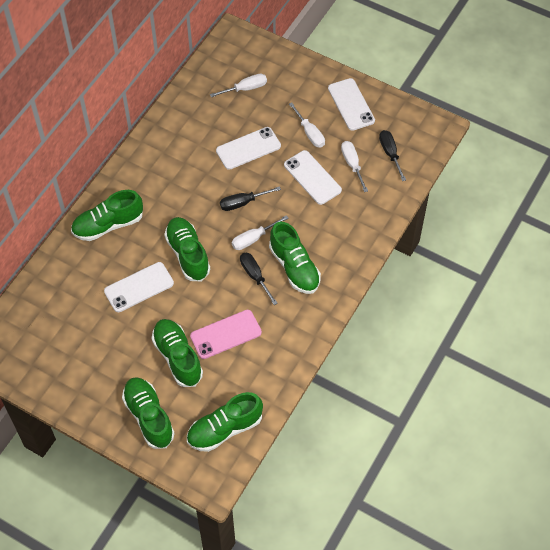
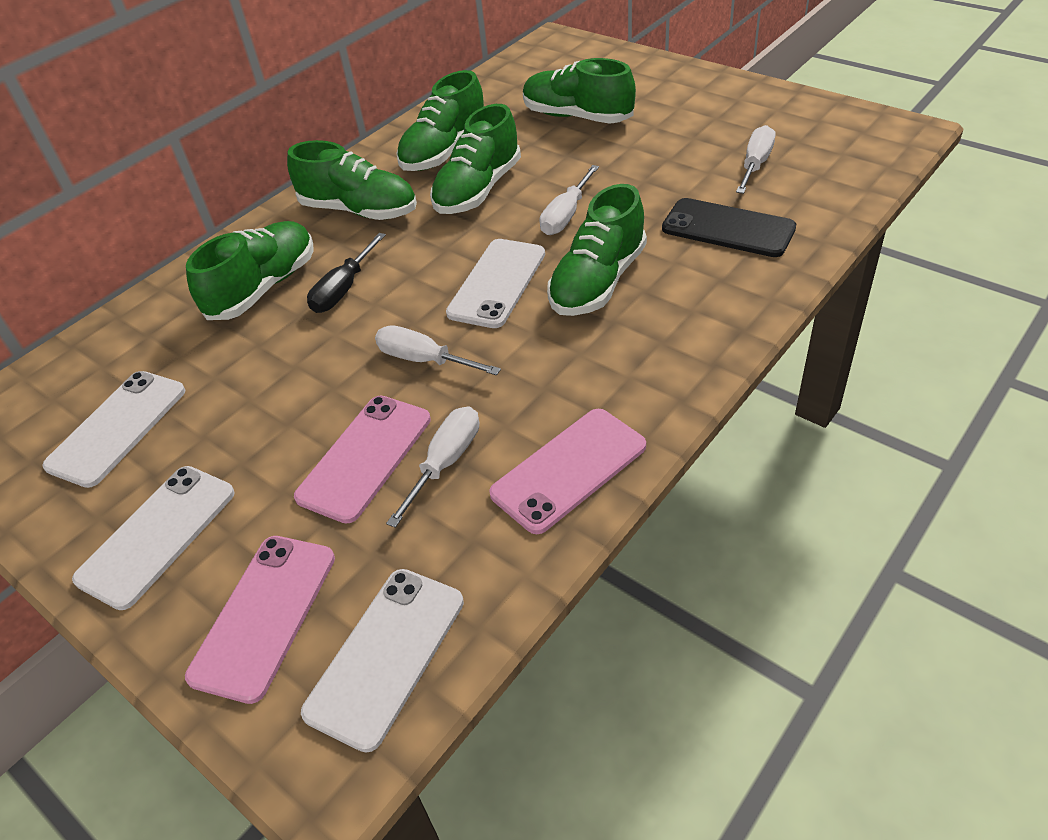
black phone: 0 -> 1
black screwdriver: 3 -> 1
pink phone: 1 -> 3

